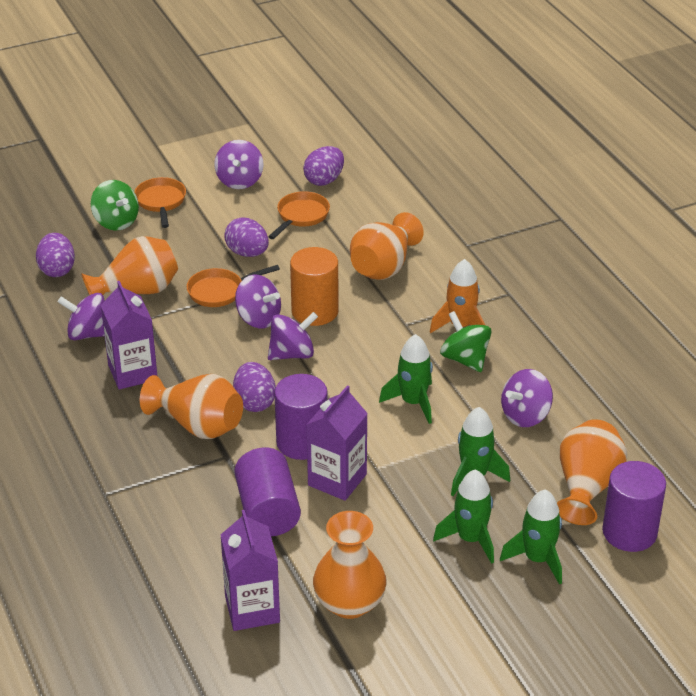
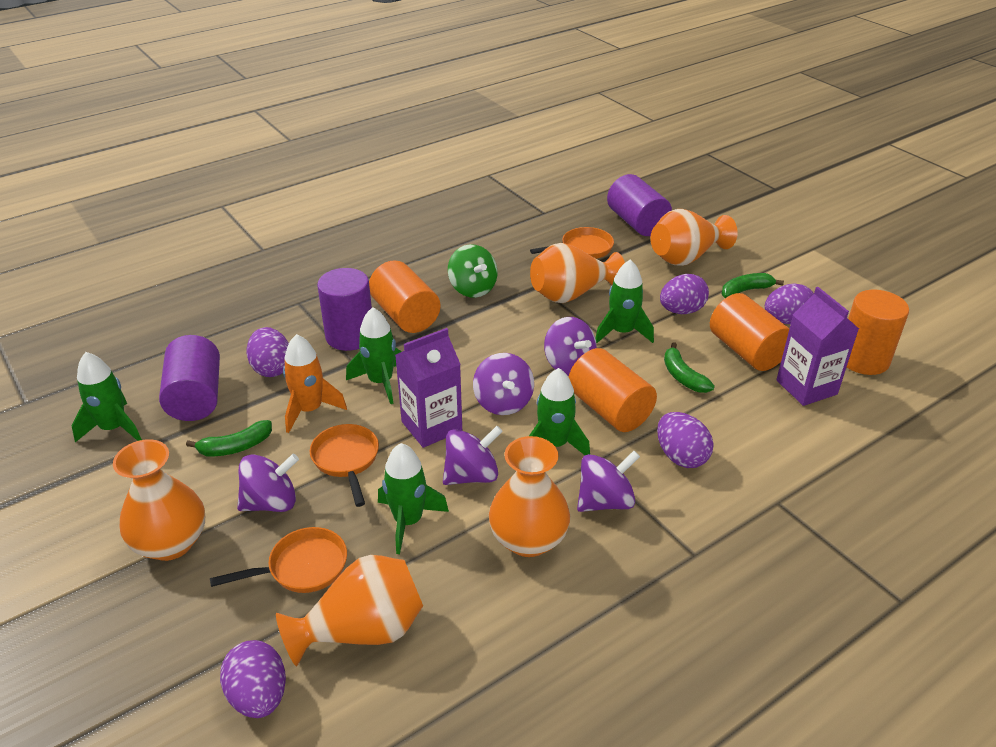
green banana: 0 -> 3
green rocket: 4 -> 5
green spinning top: 2 -> 1
orange cylinder: 1 -> 4
purple carton: 3 -> 2
purple egg: 4 -> 5

